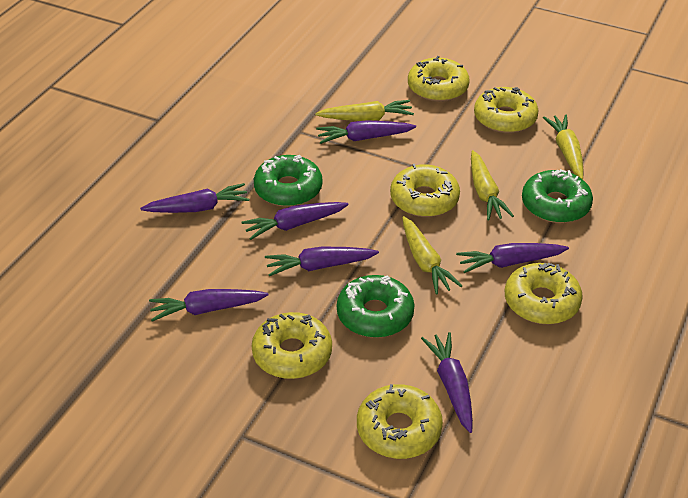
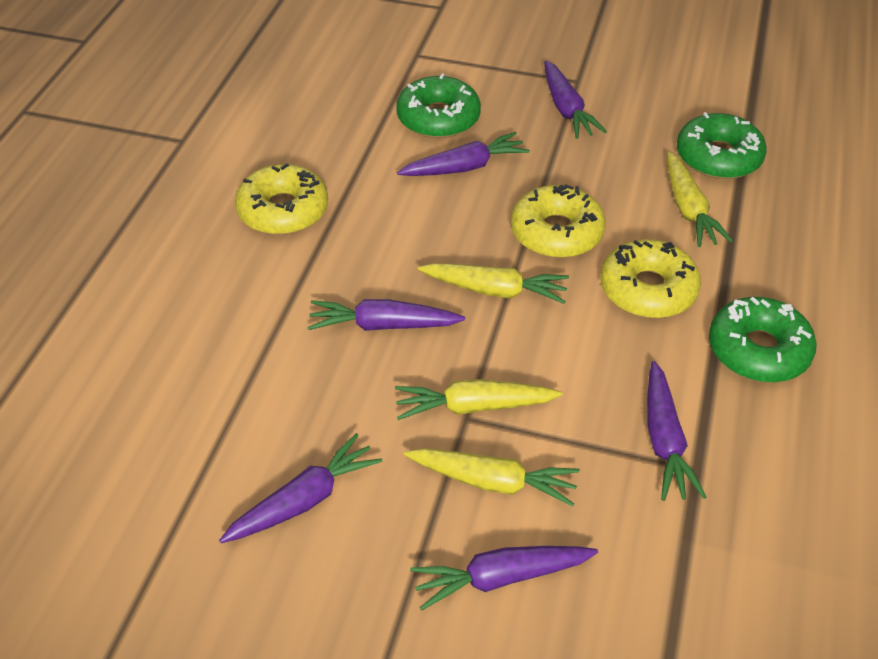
purple carrot: 7 -> 6
yellow donut: 6 -> 3

